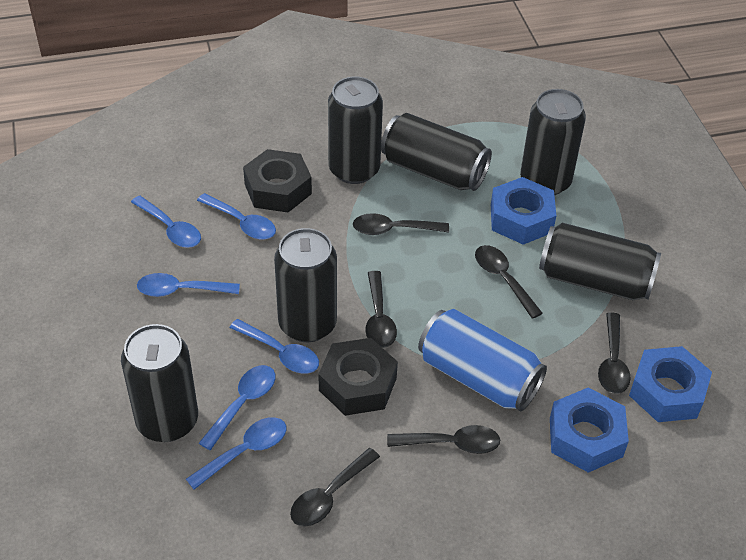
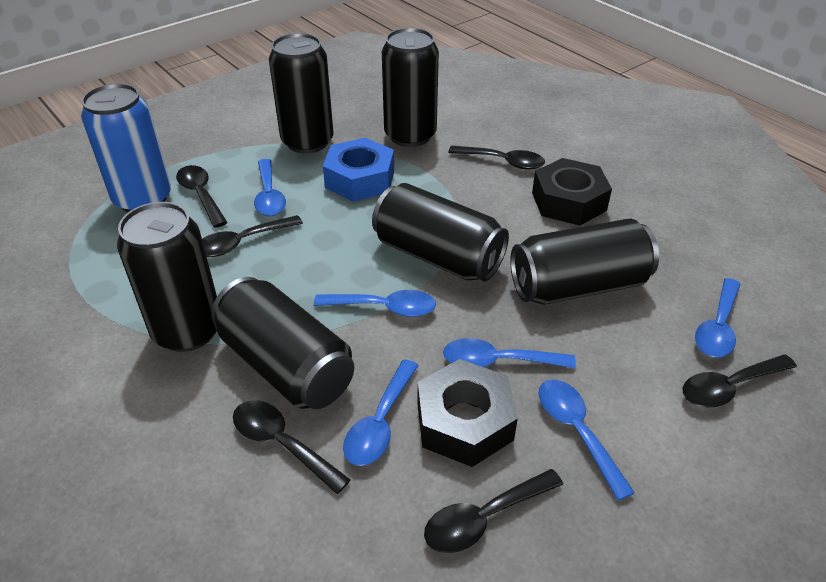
blue nut: 3 -> 1

